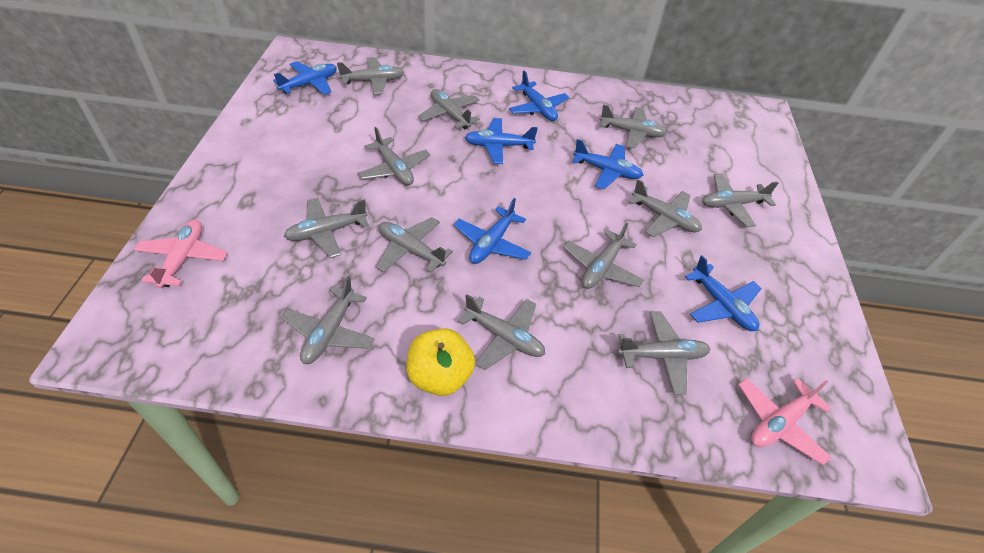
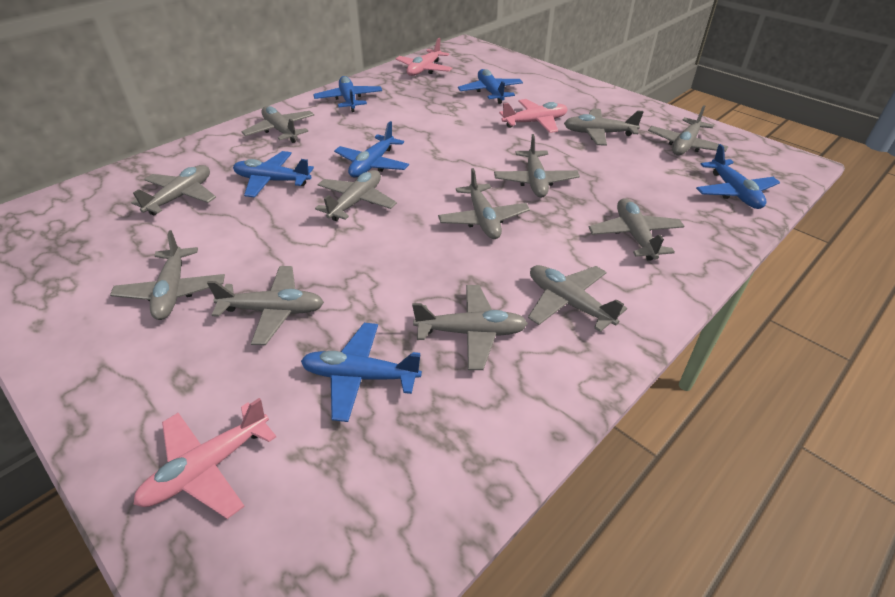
pink plane: 2 -> 3
yellow apple: 1 -> 0

